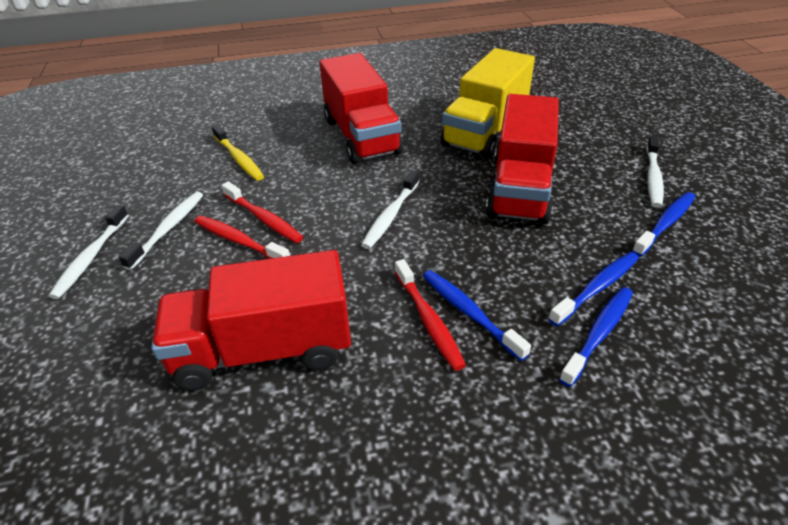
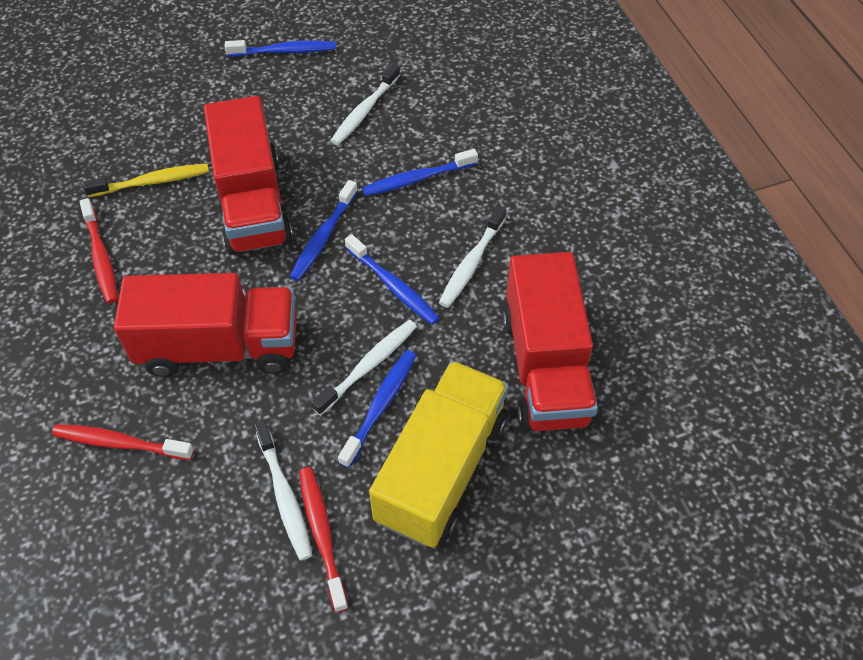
blue toothbrush: 4 -> 5

